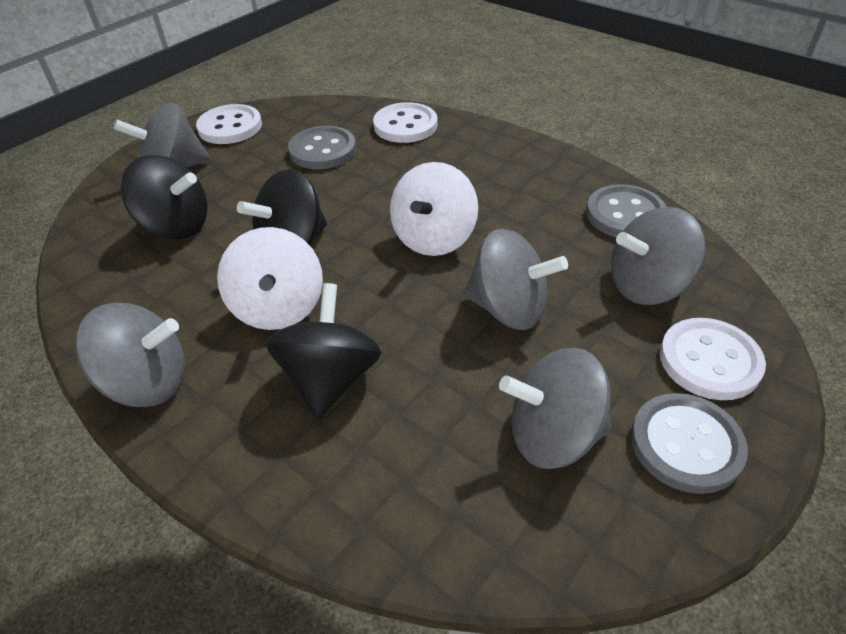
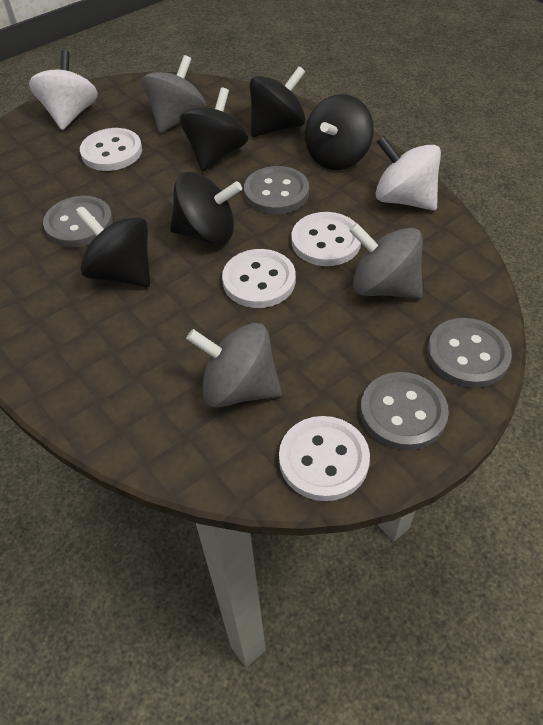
black spinning top: 3 -> 5
grey button: 3 -> 4
grey spinning top: 5 -> 3
white button: 3 -> 4

